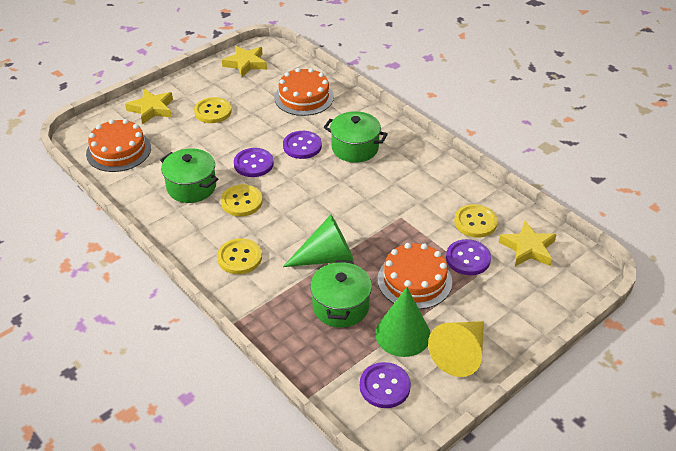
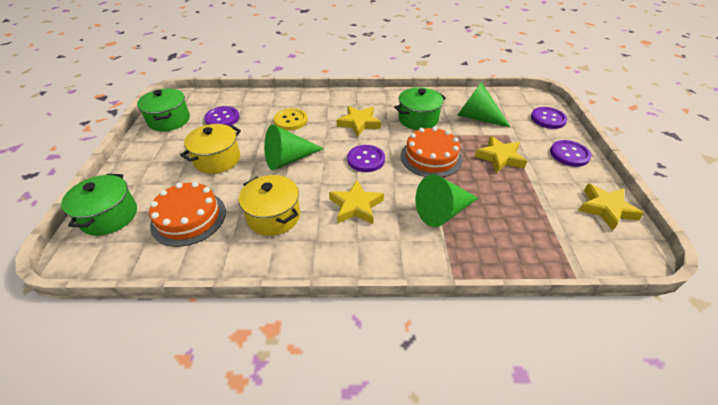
green cone: 2 -> 3
orange cake: 3 -> 2
yellow button: 4 -> 1
yellow cone: 1 -> 0
yellow pot: 0 -> 2
yellow star: 3 -> 4

